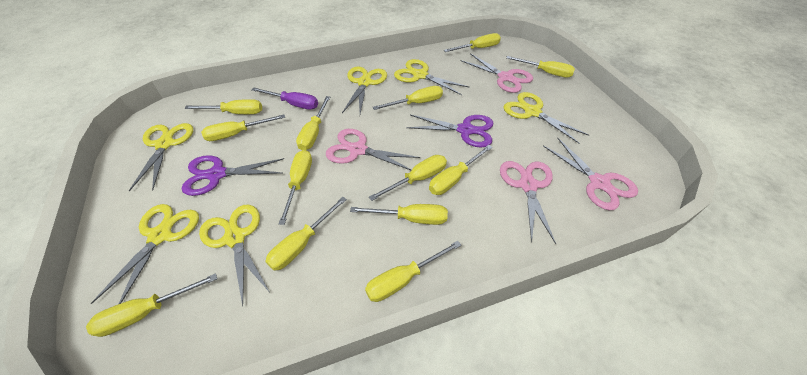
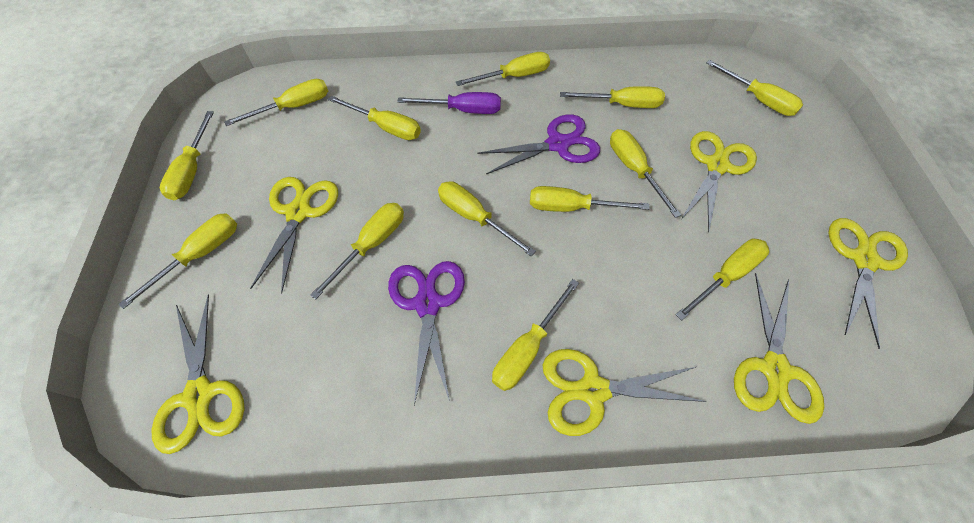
pink scissors: 4 -> 0

